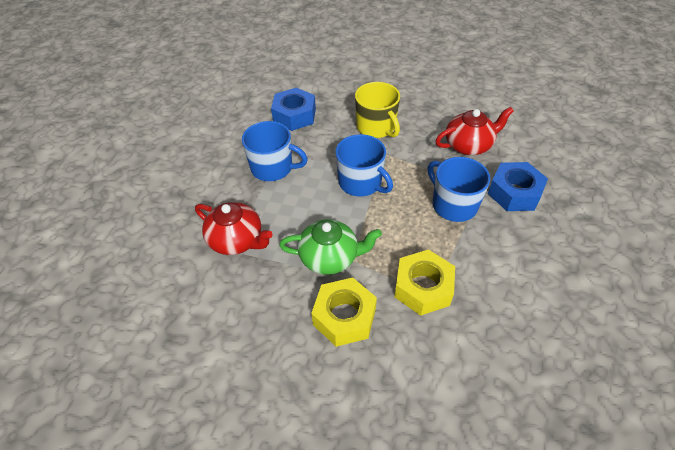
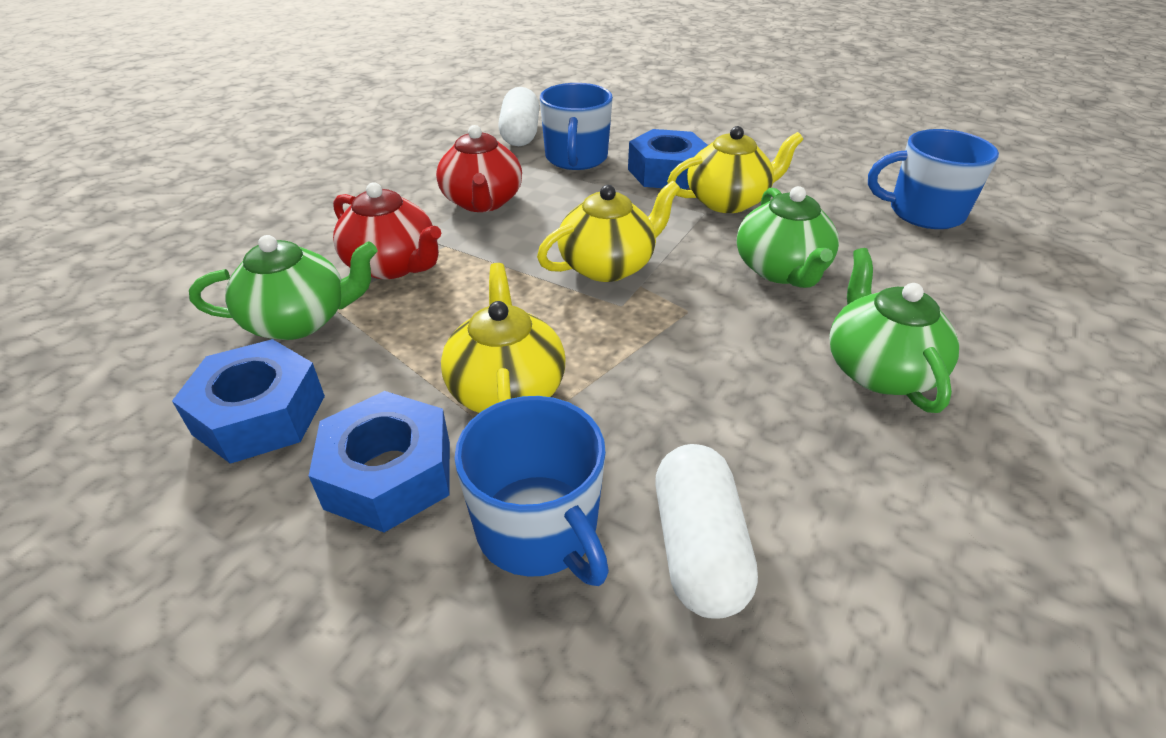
blue nut: 2 -> 3
green teapot: 1 -> 3
white capsule: 0 -> 2
yellow mug: 1 -> 0
yellow nut: 2 -> 0
yellow teapot: 0 -> 3

